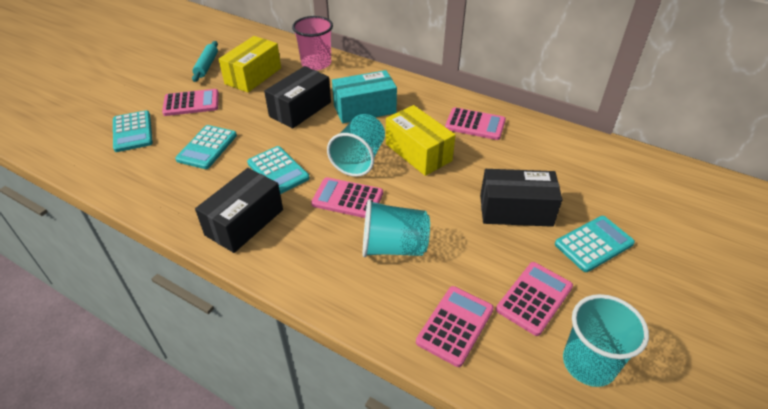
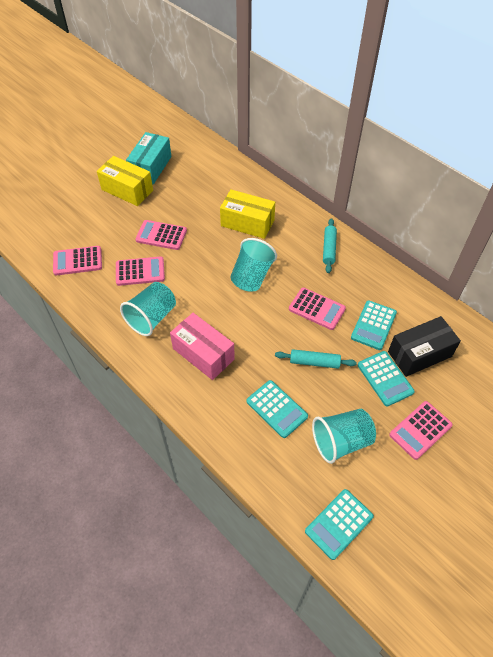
black box: 3 -> 1
pink box: 0 -> 1
pink cup: 1 -> 0
turquoise rolling pin: 1 -> 2

